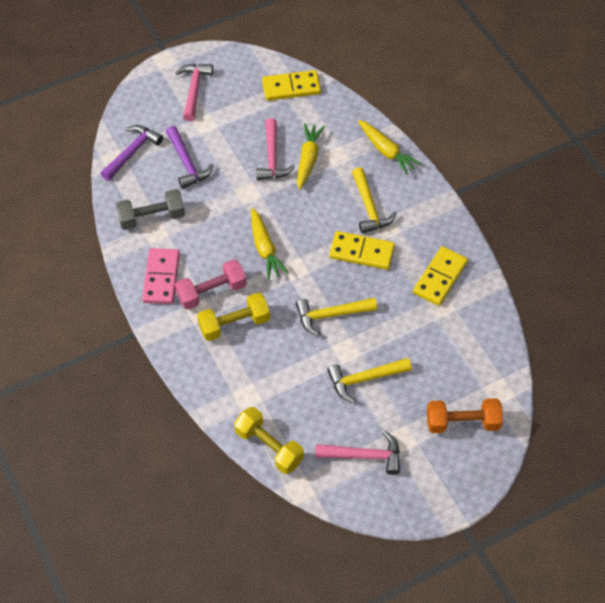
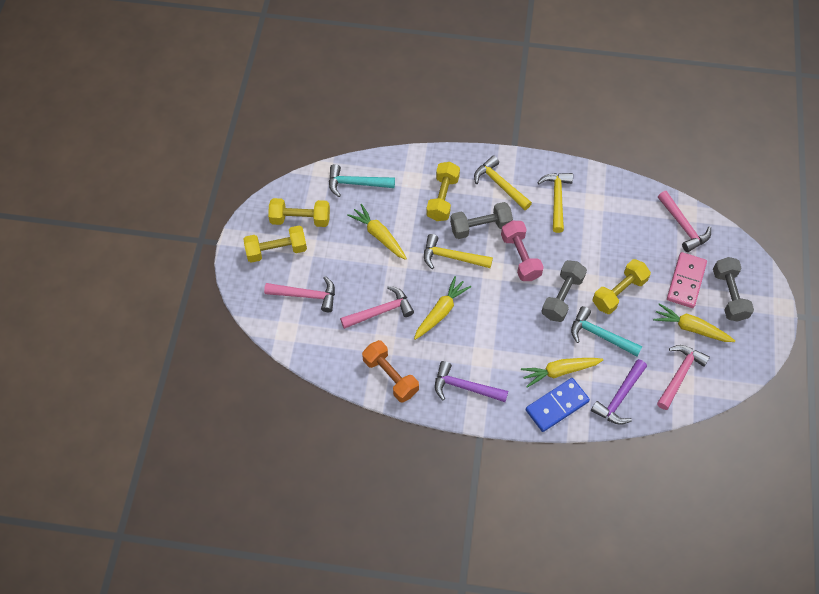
blue domino: 0 -> 1
grey dumbbell: 1 -> 3
pink hammer: 3 -> 4
turquoise hammer: 0 -> 2
yellow carrot: 3 -> 4
yellow domino: 3 -> 0
yellow dumbbell: 2 -> 4

